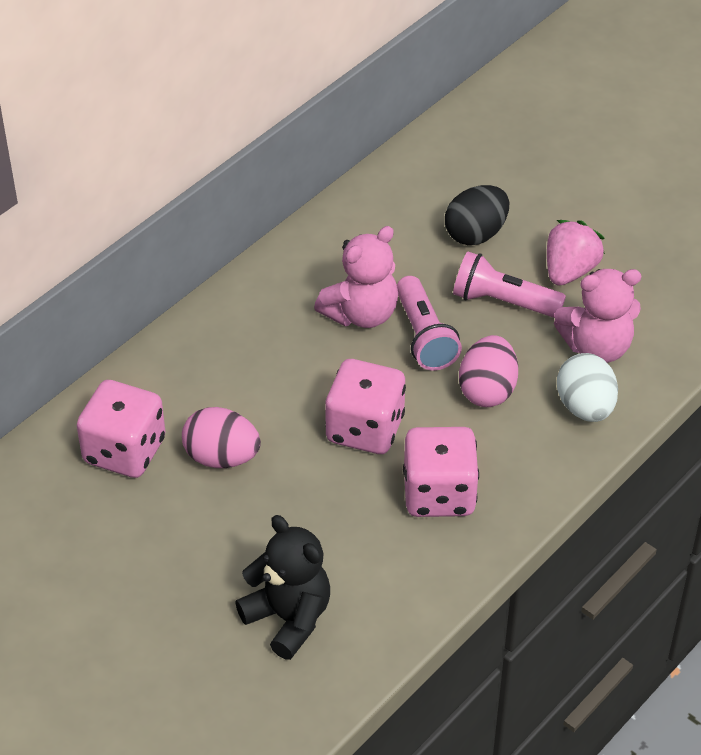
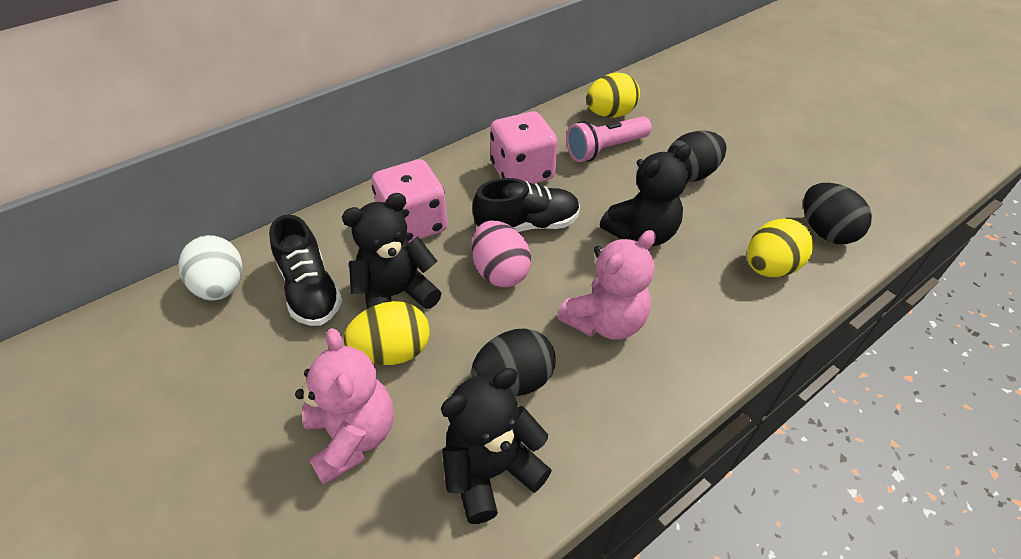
black egg: 1 -> 3
black shoe: 0 -> 2
black teddy bear: 1 -> 3
pink dice: 3 -> 2
pink egg: 2 -> 1
pink flashlight: 2 -> 1
pink strawberry: 1 -> 0
yellow egg: 0 -> 3

